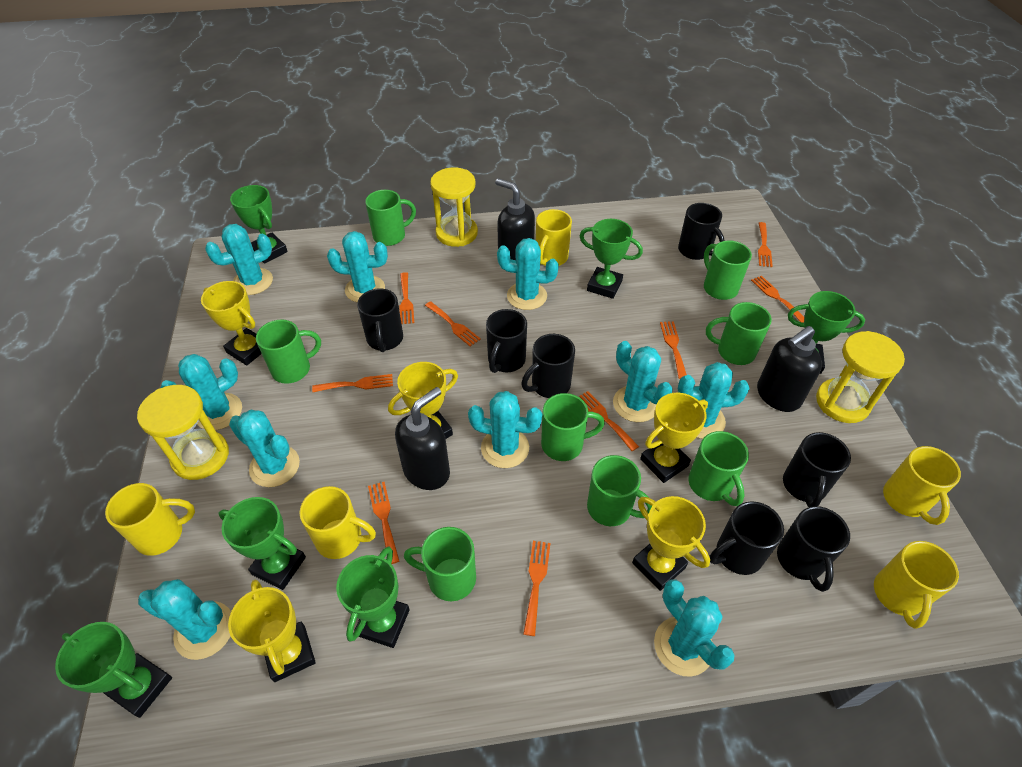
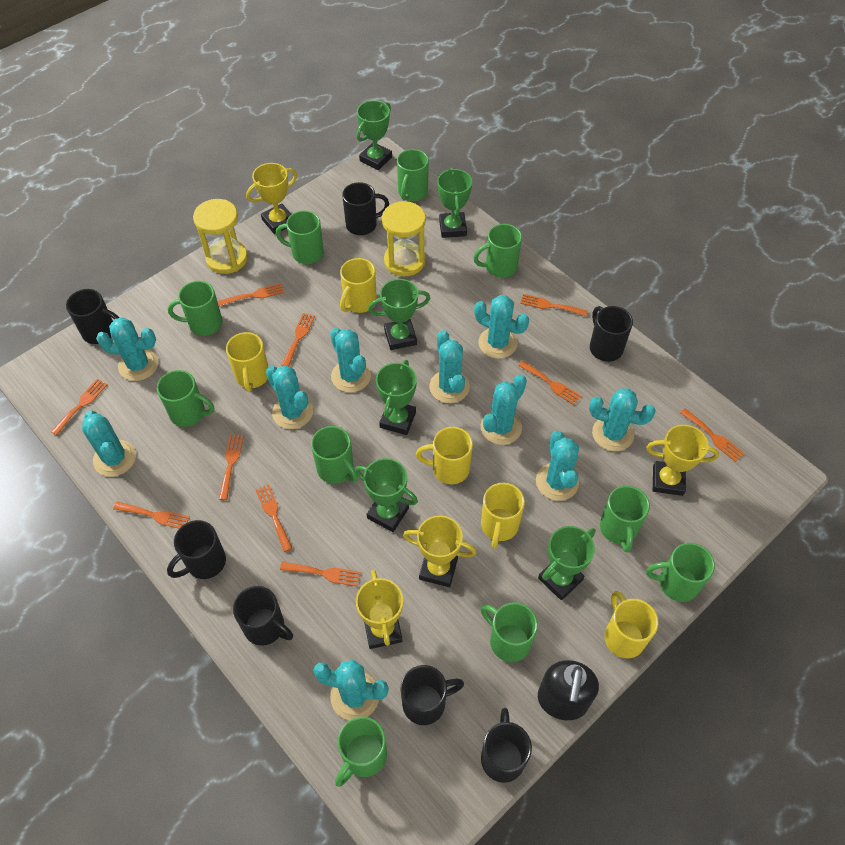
black soap dispenser: 3 -> 1
green mug: 8 -> 10
orange fork: 9 -> 10
yellow hourglass: 3 -> 2
yellow trophy: 5 -> 4

